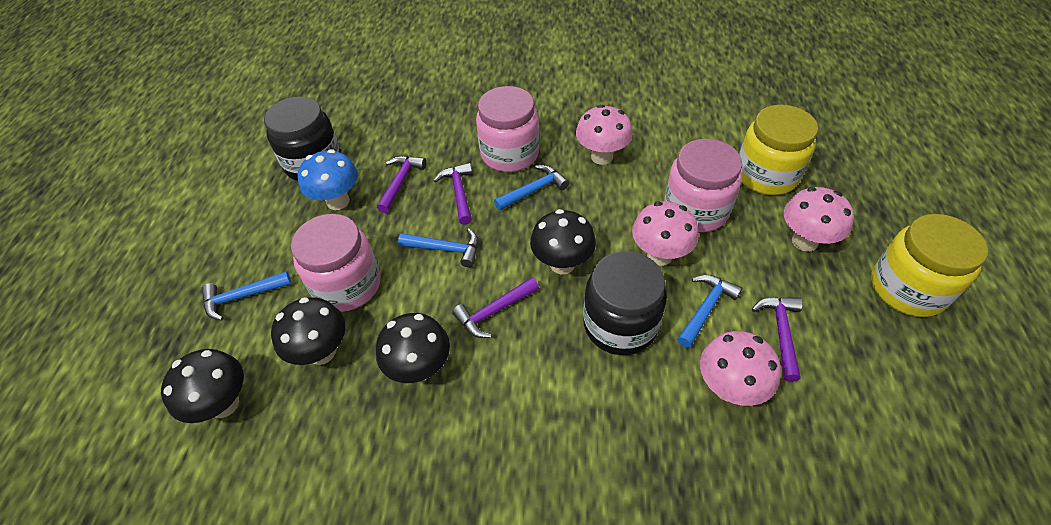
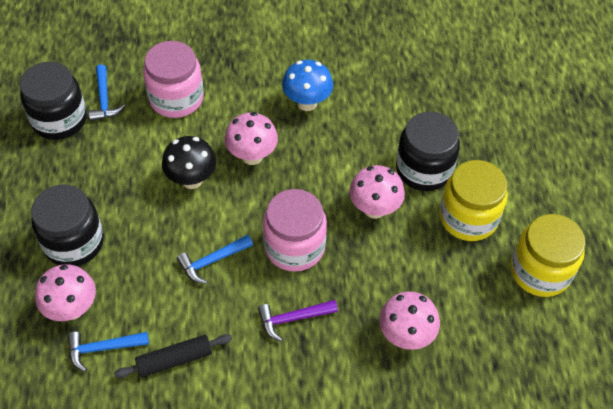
black jar: 2 -> 3
black mushroom: 4 -> 1
black rolling pin: 0 -> 1
blue hammer: 4 -> 3
pink jar: 3 -> 2
purple hammer: 4 -> 1

